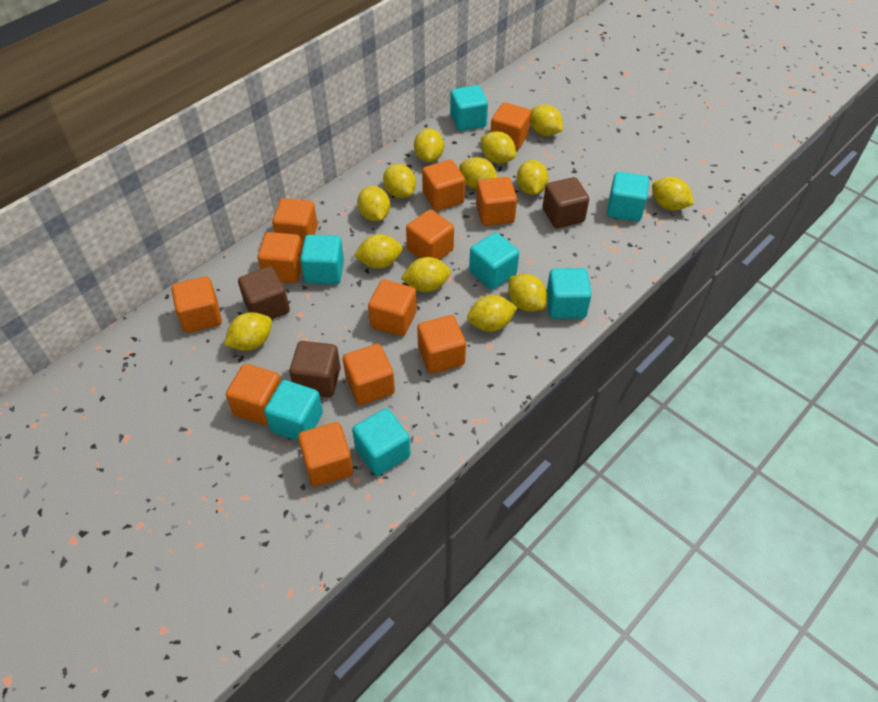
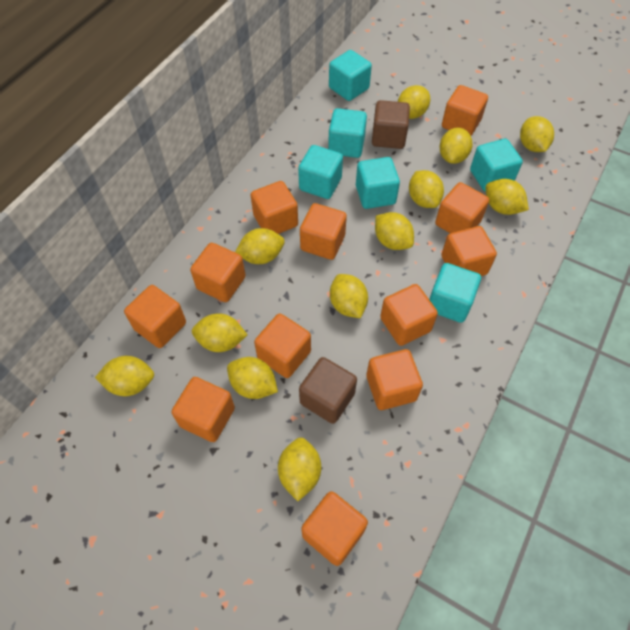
brown cube: 3 -> 2
turquoise cube: 7 -> 6
yellow lemon: 13 -> 12

